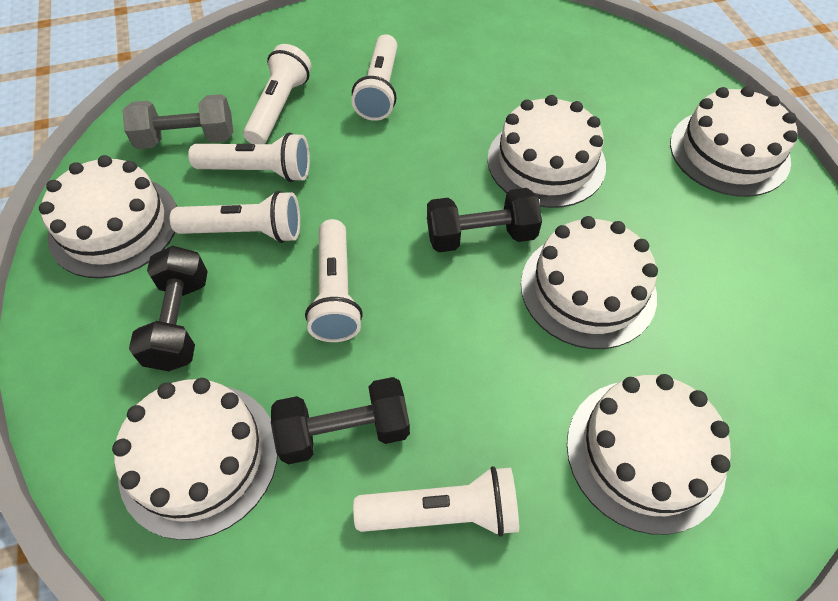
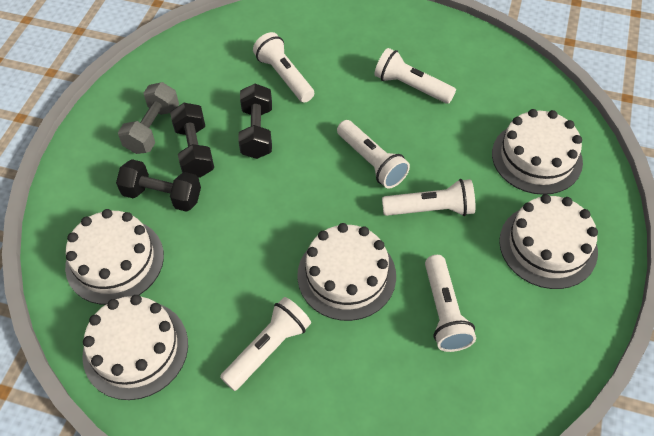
white cake: 6 -> 5

